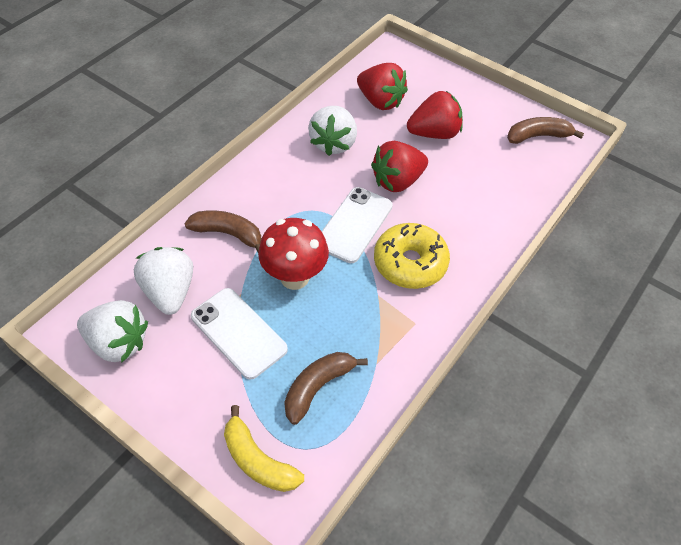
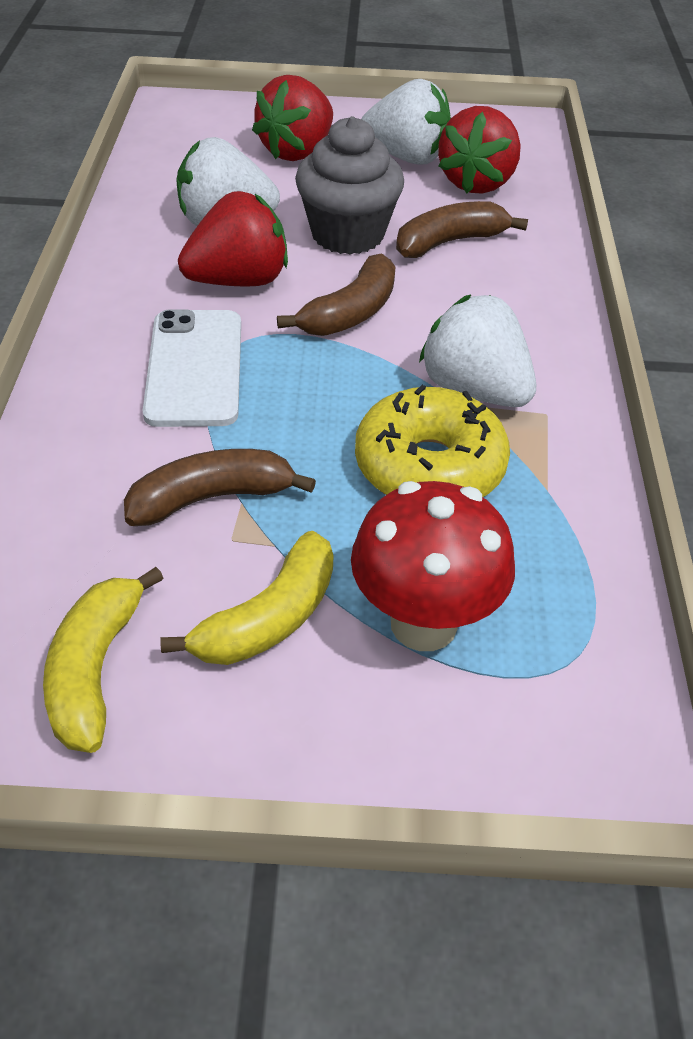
grey cupcake: 0 -> 1
white phone: 2 -> 1
yellow banana: 1 -> 2

